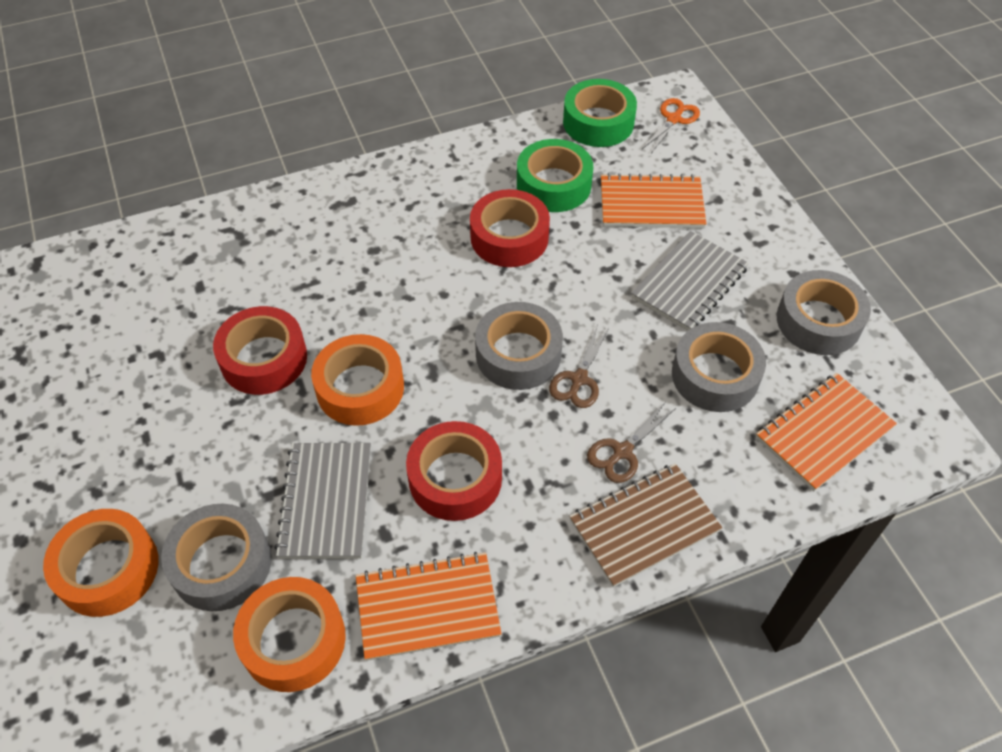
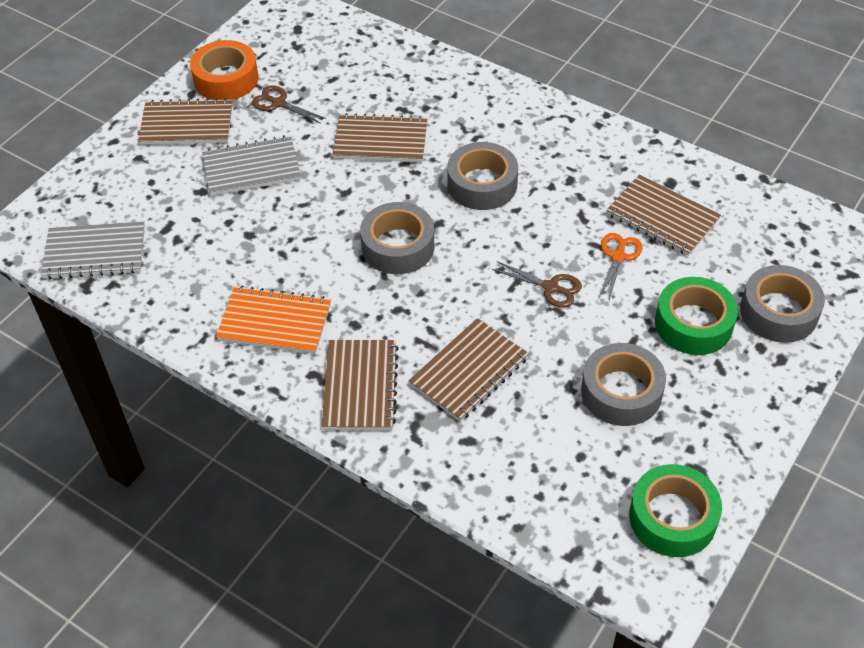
brown notebook: 1 -> 5
orange notebook: 3 -> 1
orange tape: 3 -> 1
red tape: 3 -> 0

